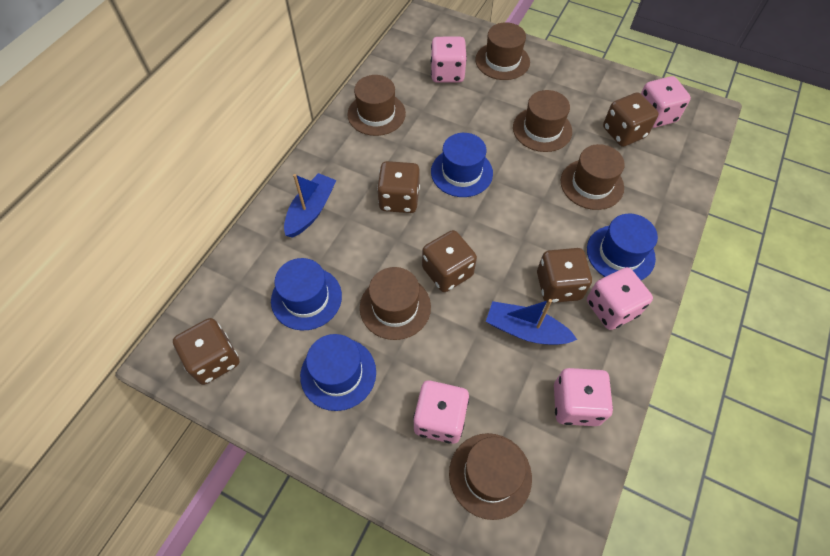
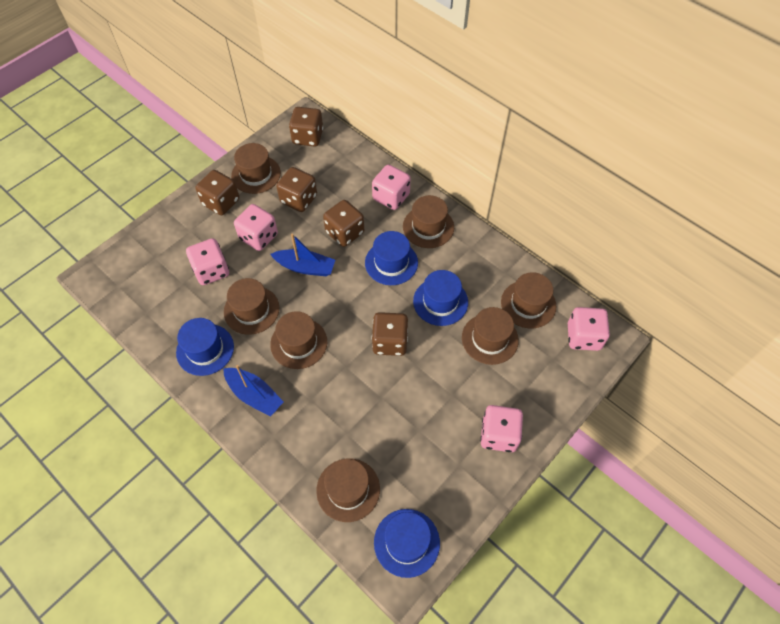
brown hat: 6 -> 7

